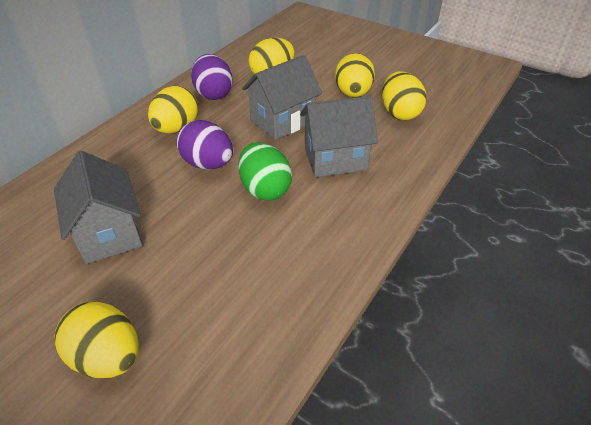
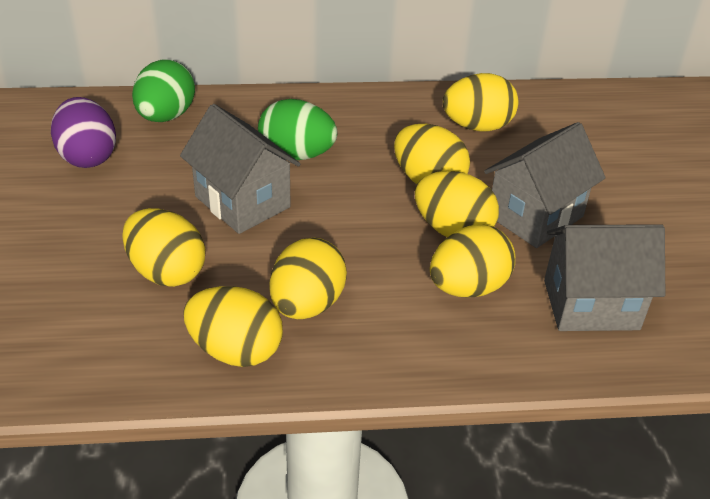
green egg: 1 -> 2
purple egg: 2 -> 1
yellow egg: 5 -> 7

